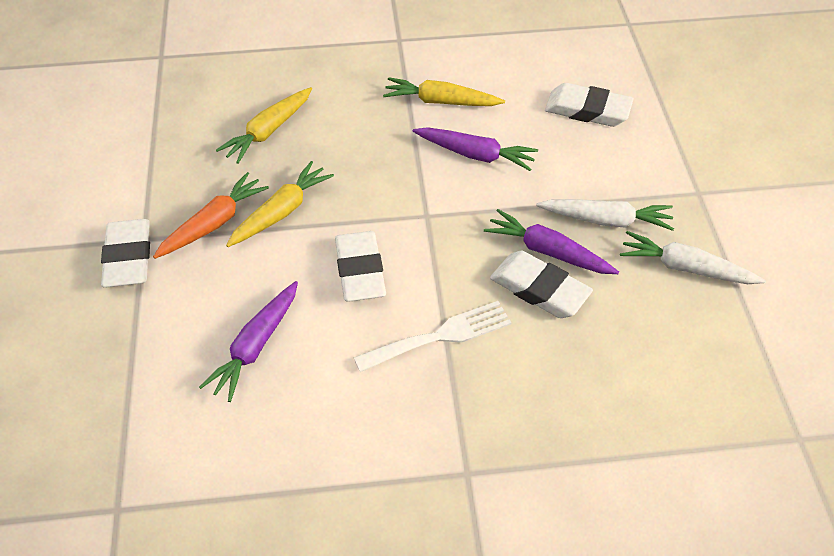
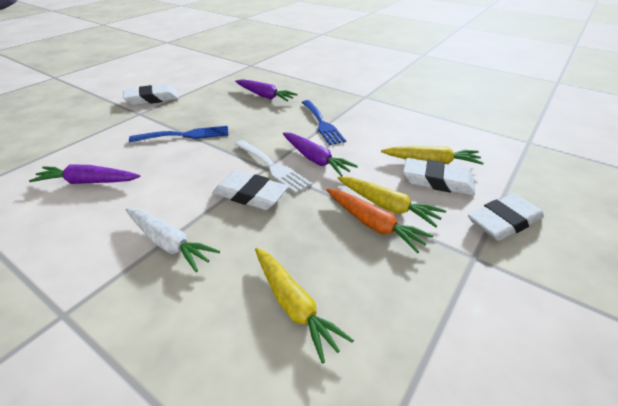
blue fork: 0 -> 2
white carrot: 2 -> 1

